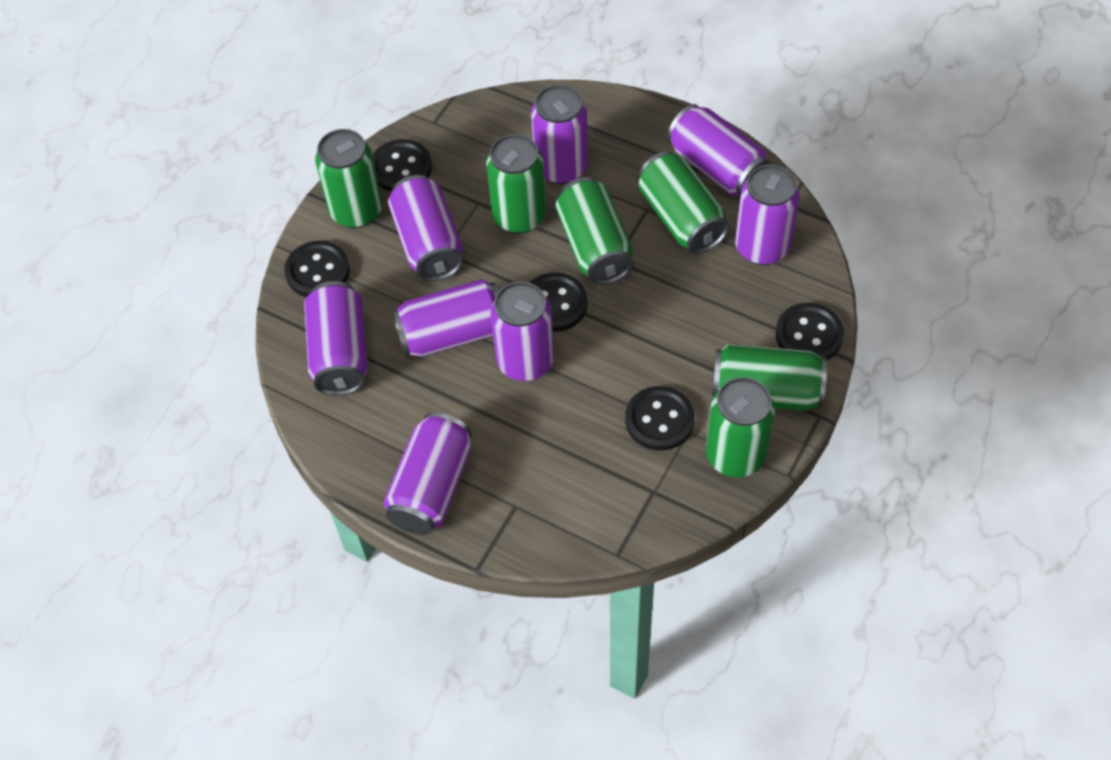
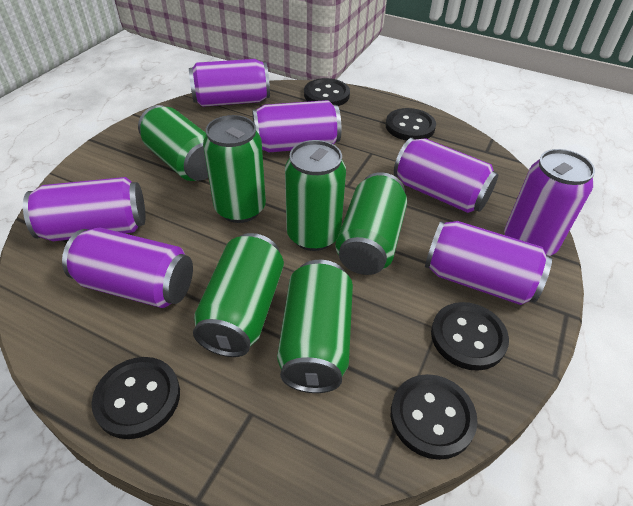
purple can: 8 -> 7

